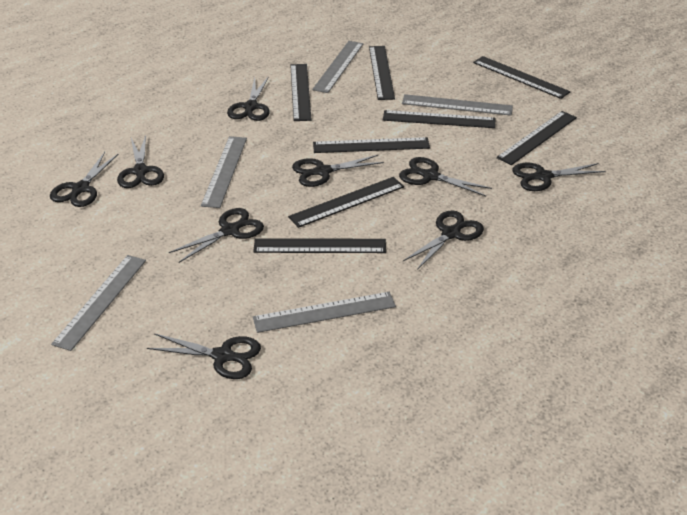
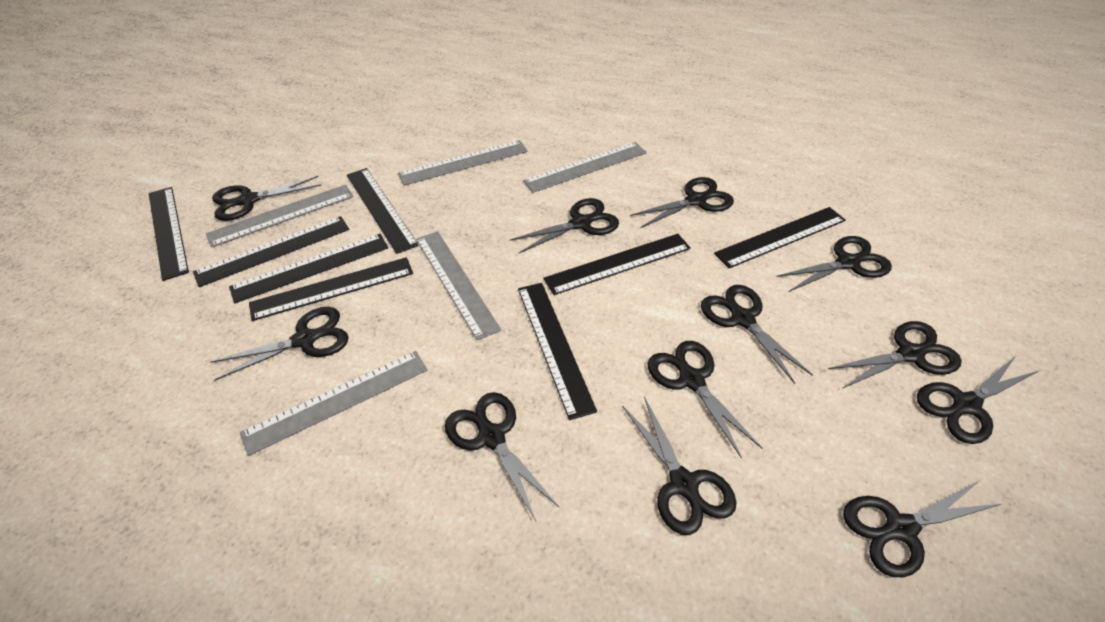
black scissors: 9 -> 12

